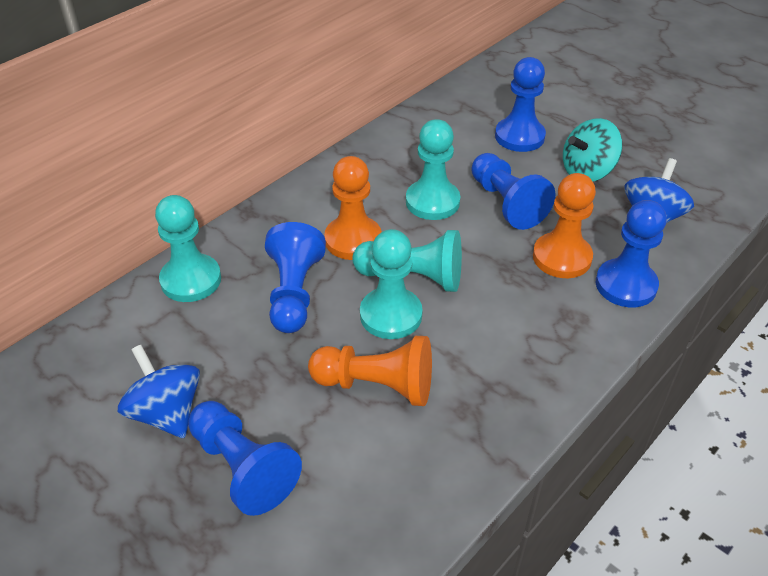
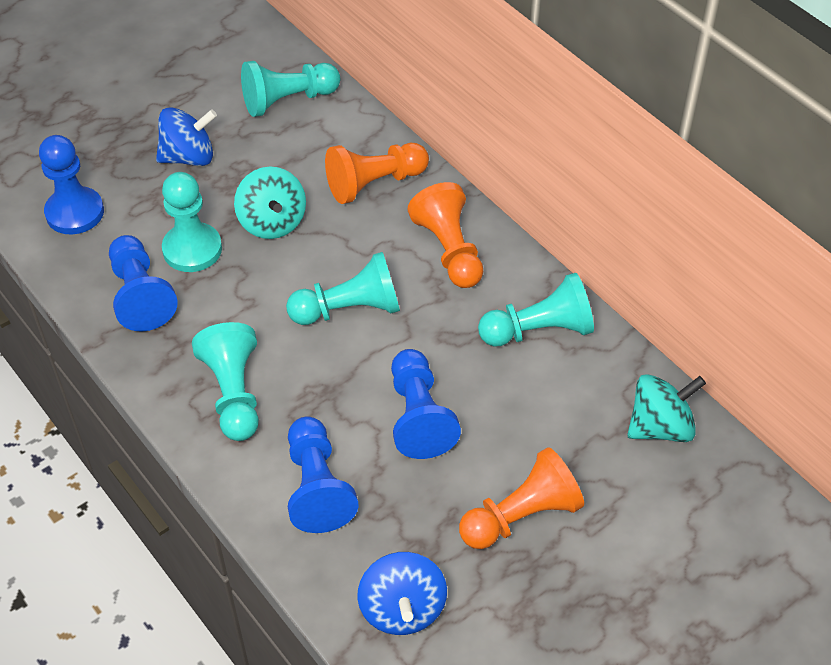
blue pawn: 5 -> 4
turquoise pawn: 4 -> 5
turquoise spinning top: 1 -> 2

